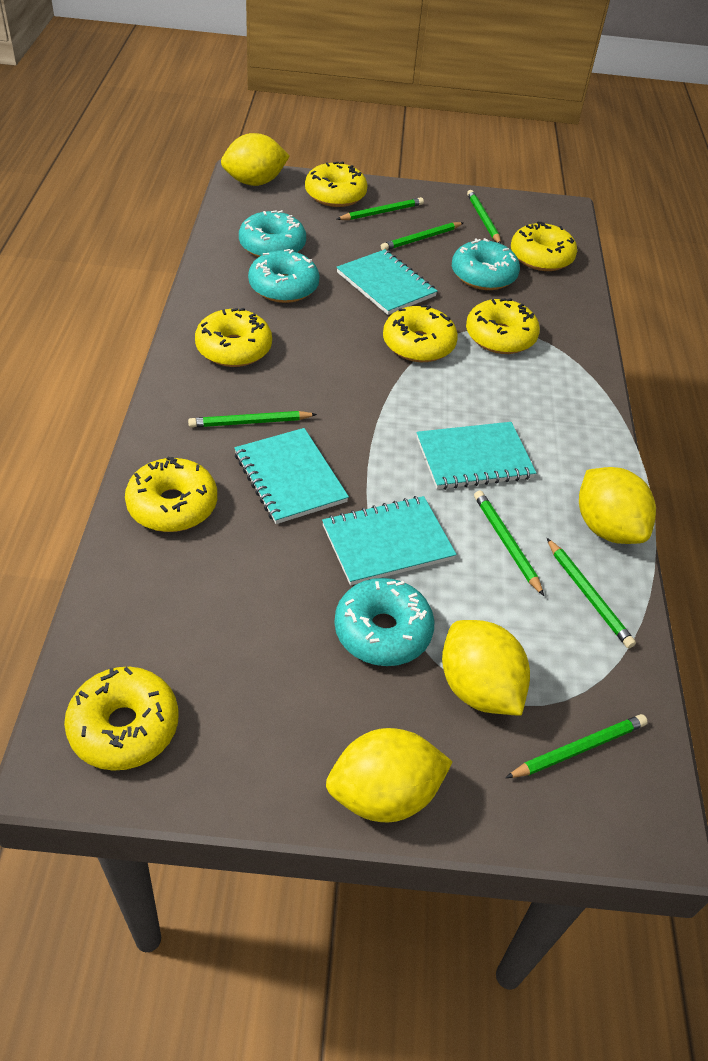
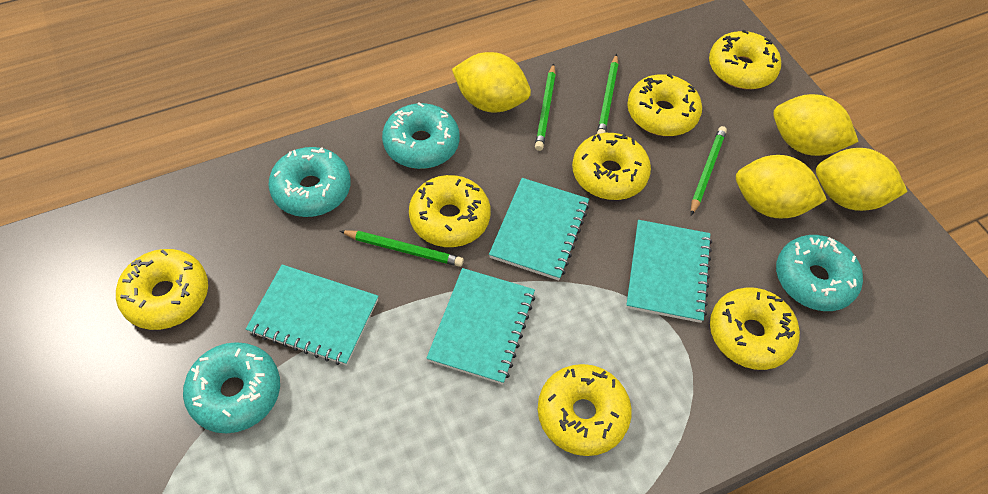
green pencil: 7 -> 4

